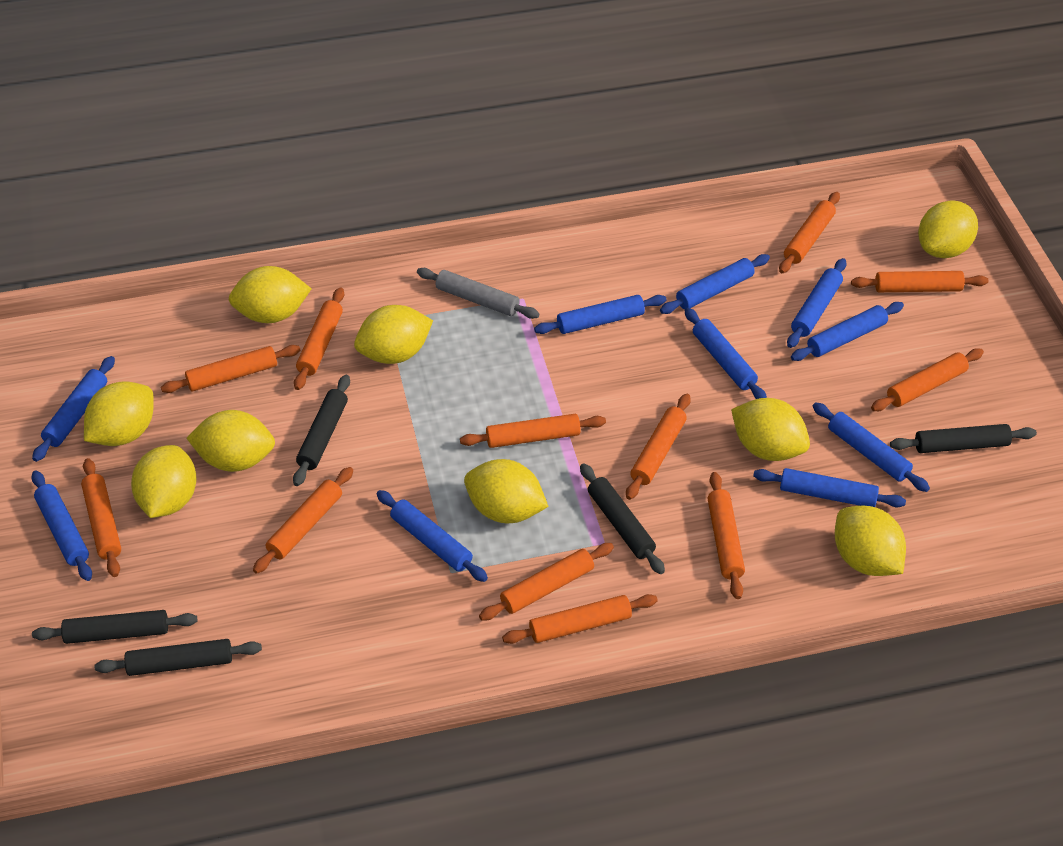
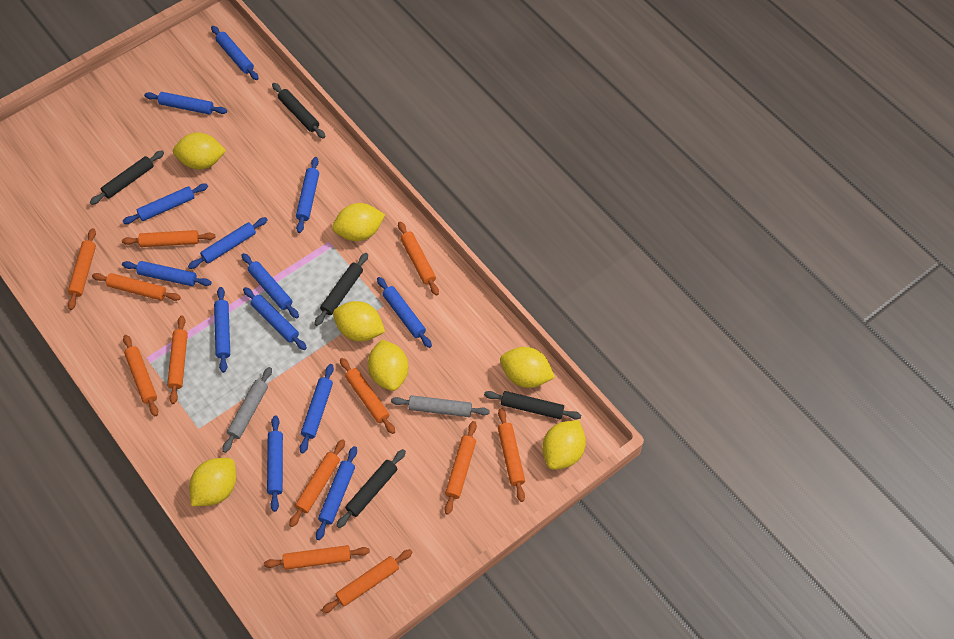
blue rolling pin: 10 -> 13
grey rolling pin: 1 -> 2
yellow lemon: 9 -> 7

